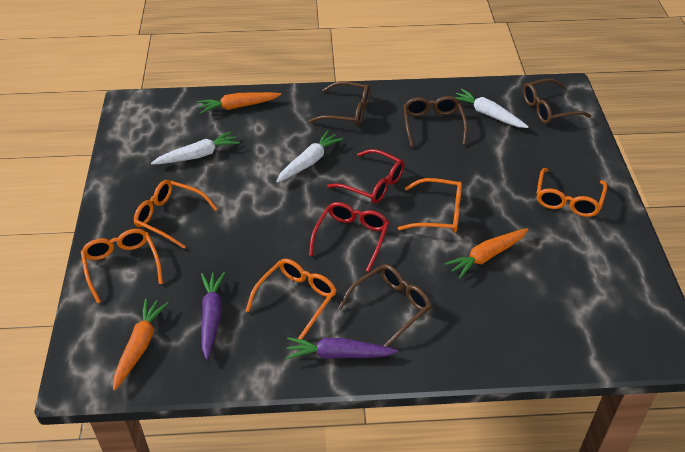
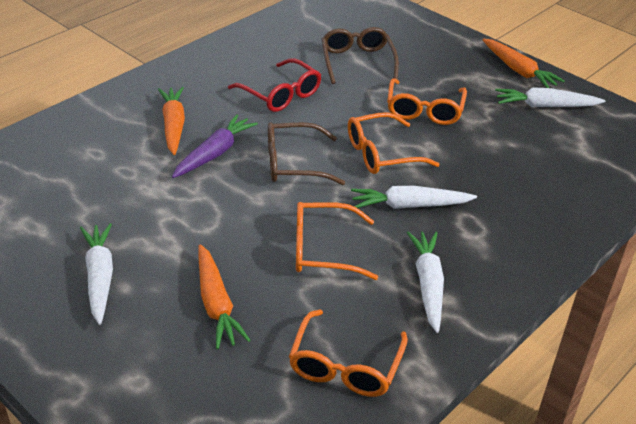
brown glasses: 4 -> 2
orange glasses: 5 -> 4
purple carrot: 2 -> 1
red glasses: 2 -> 1
white carrot: 3 -> 4

